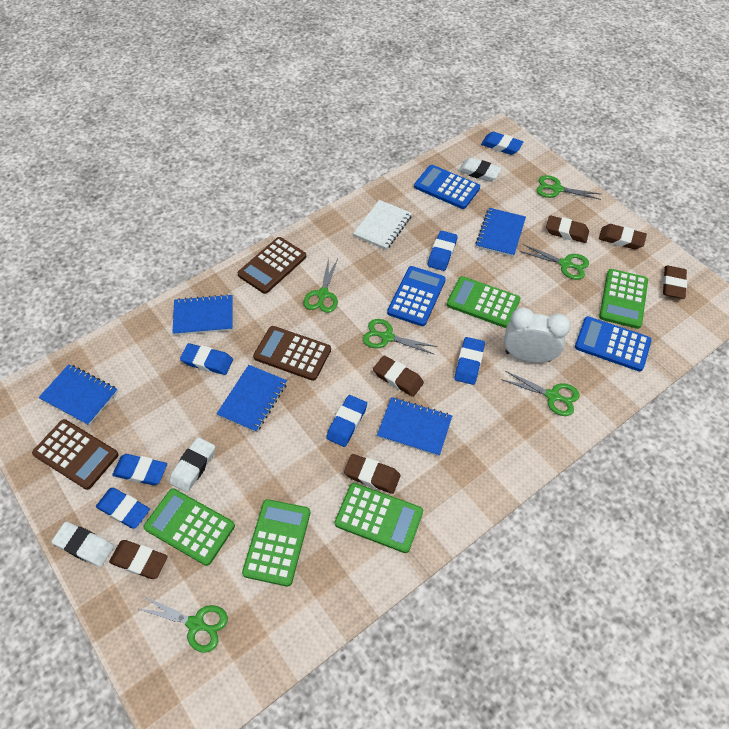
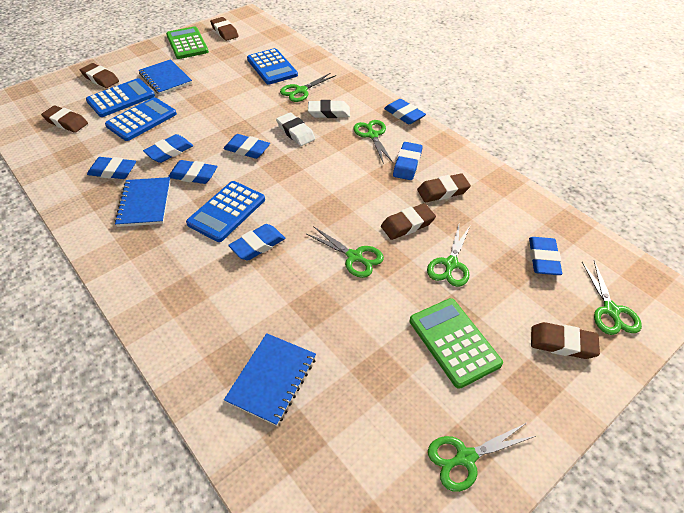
blue calculator: 3 -> 4
blue eraser: 7 -> 8
blue notebook: 5 -> 3
brown calculator: 3 -> 0
green calculator: 5 -> 2
white clock: 1 -> 0
white eraser: 3 -> 2
white notebook: 1 -> 0

